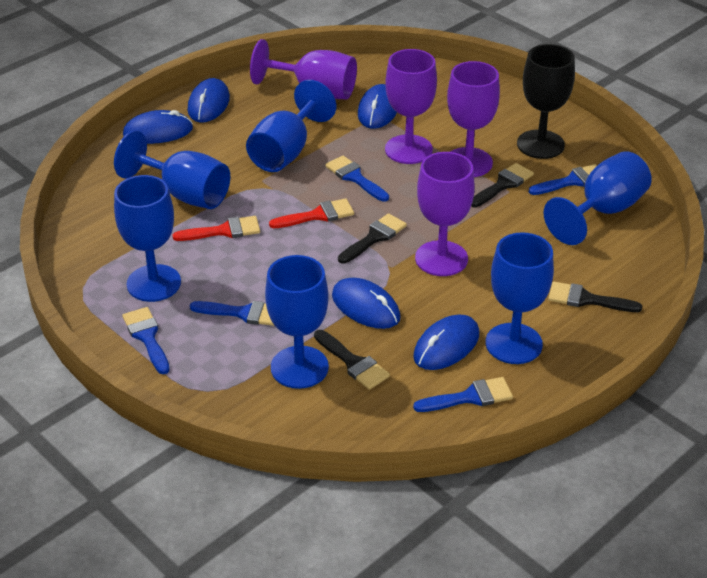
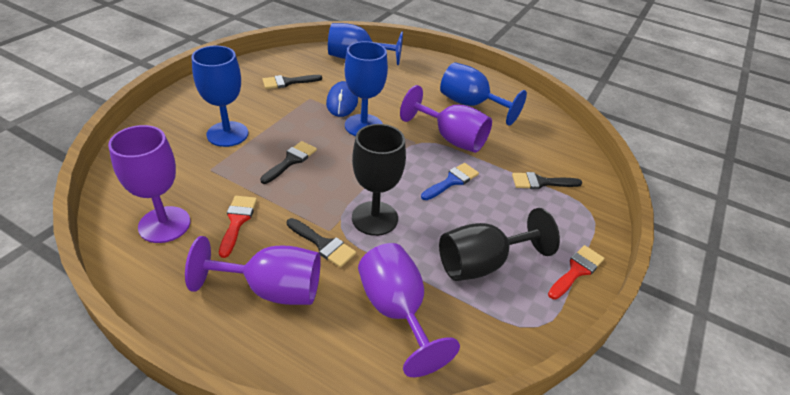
black goblet: 1 -> 2
blue brush: 5 -> 1
blue goblet: 6 -> 4
blue mouse: 5 -> 1

